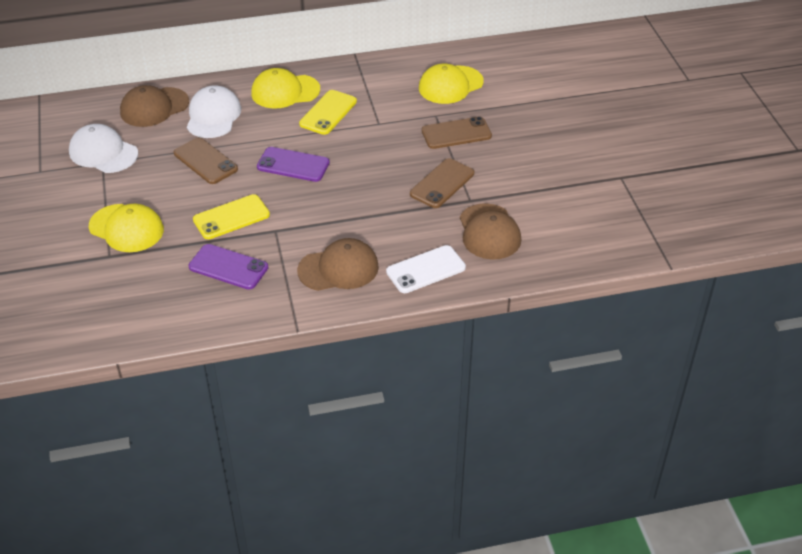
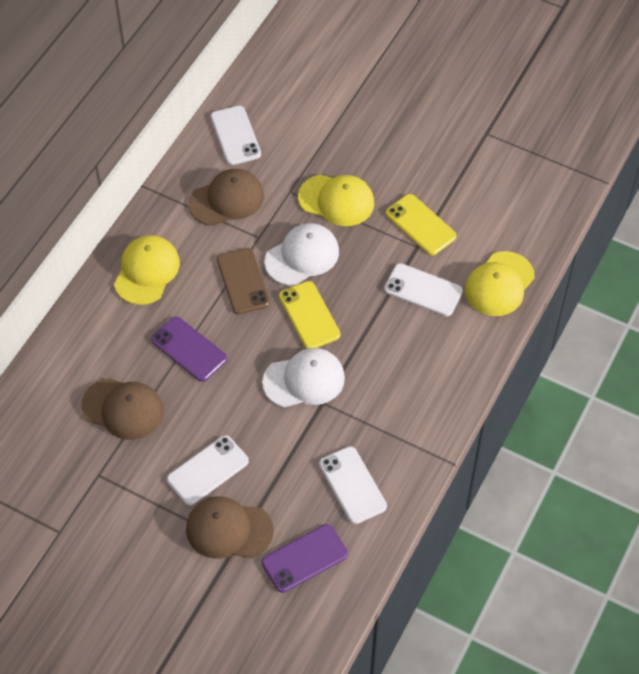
brown phone: 3 -> 1
white phone: 1 -> 4

